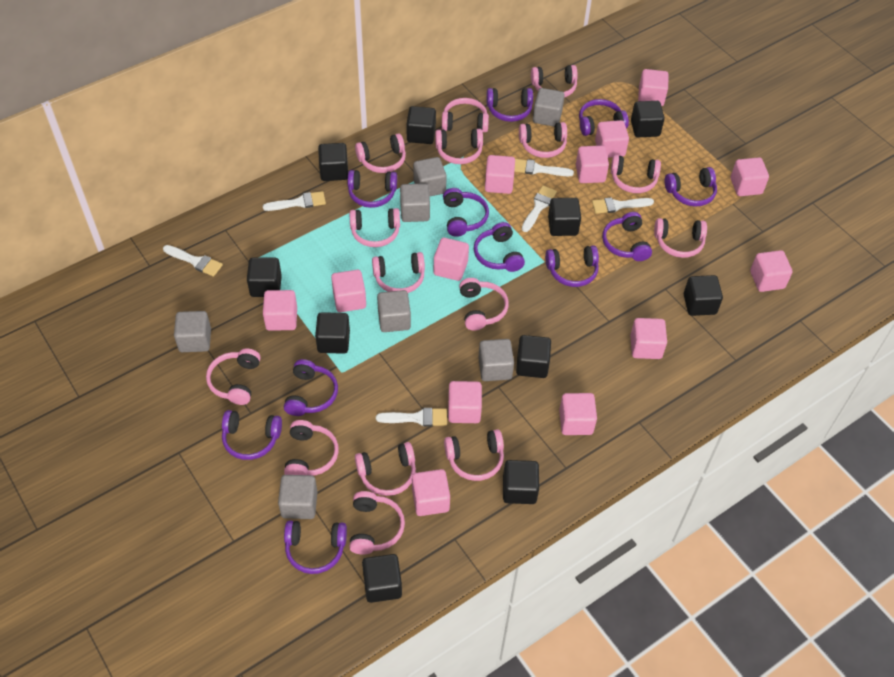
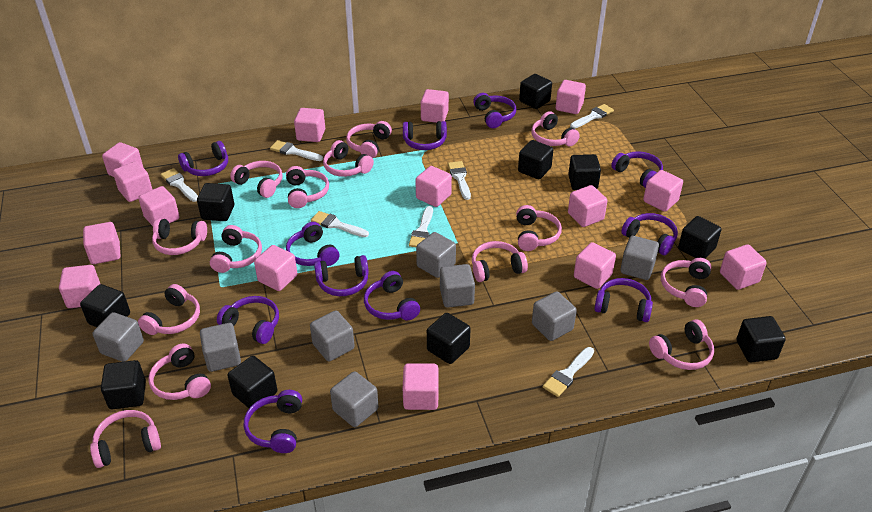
grey cube: 7 -> 8
pink cube: 13 -> 15
pink headphones: 15 -> 14
white brush: 6 -> 7

